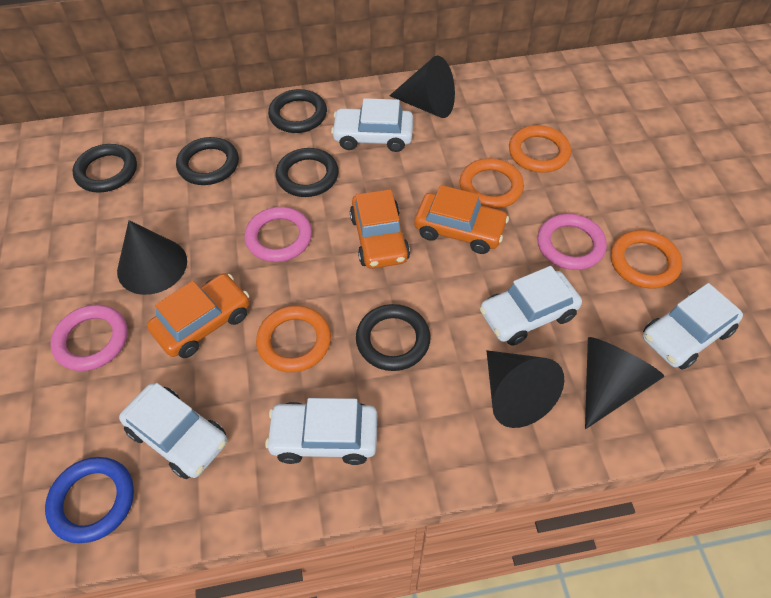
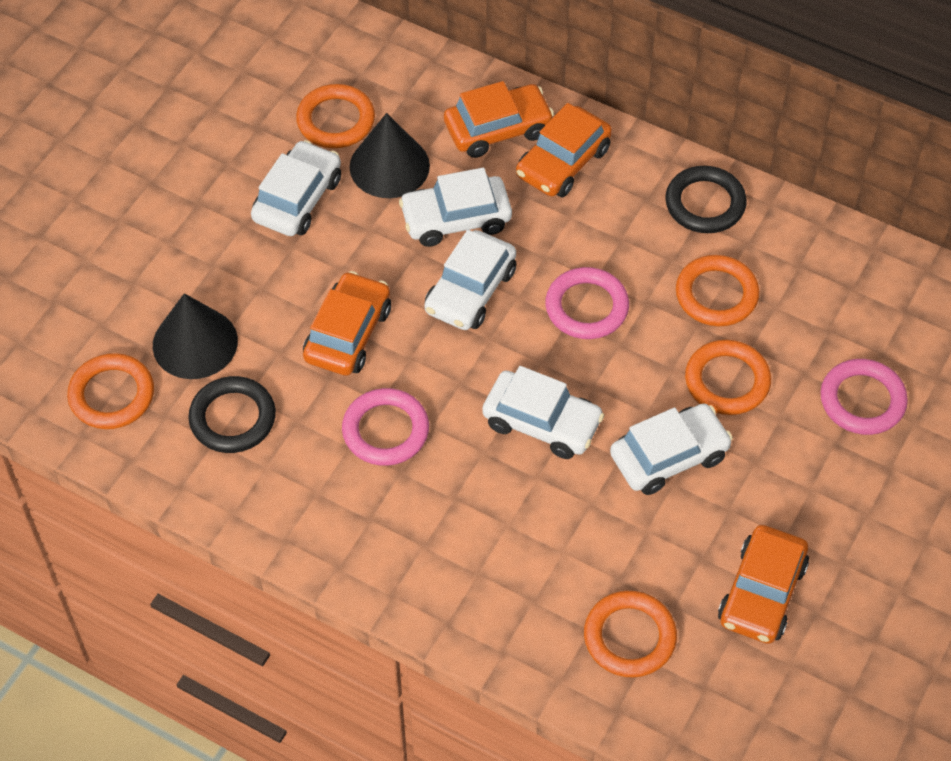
black cone: 4 -> 2
black ring: 5 -> 2
blue ring: 1 -> 0
orange car: 3 -> 4
orange ring: 4 -> 5

